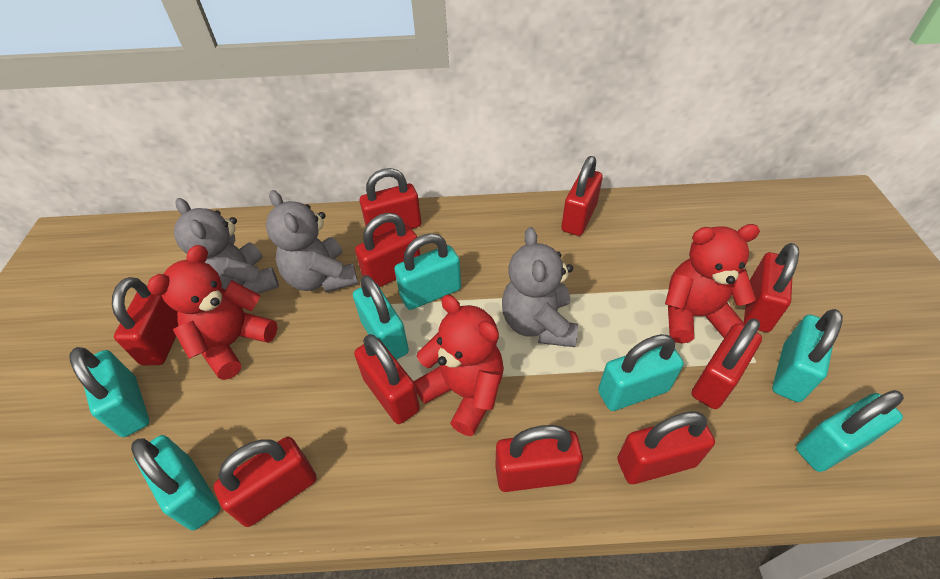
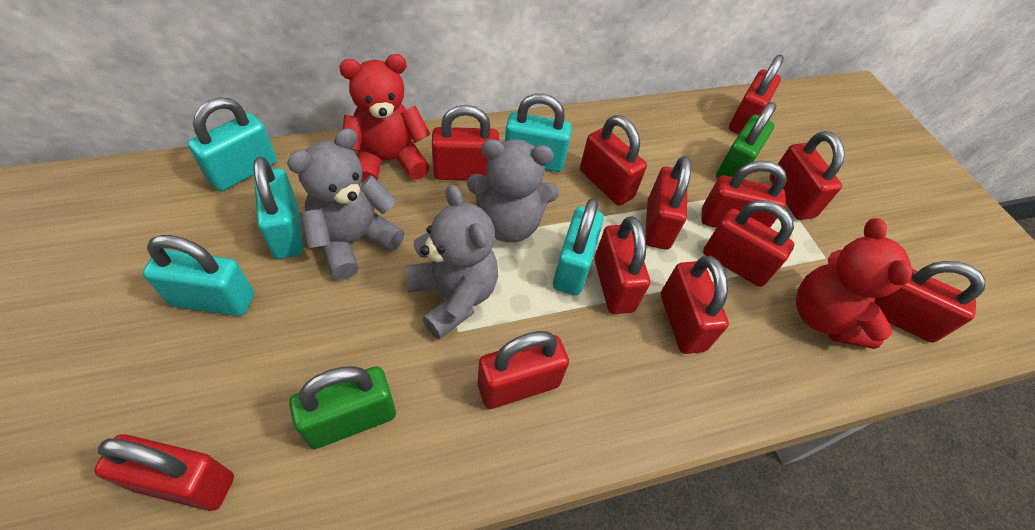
green padlock: 0 -> 2
red padlock: 10 -> 12
red teddy bear: 3 -> 2
turquoise padlock: 7 -> 5

